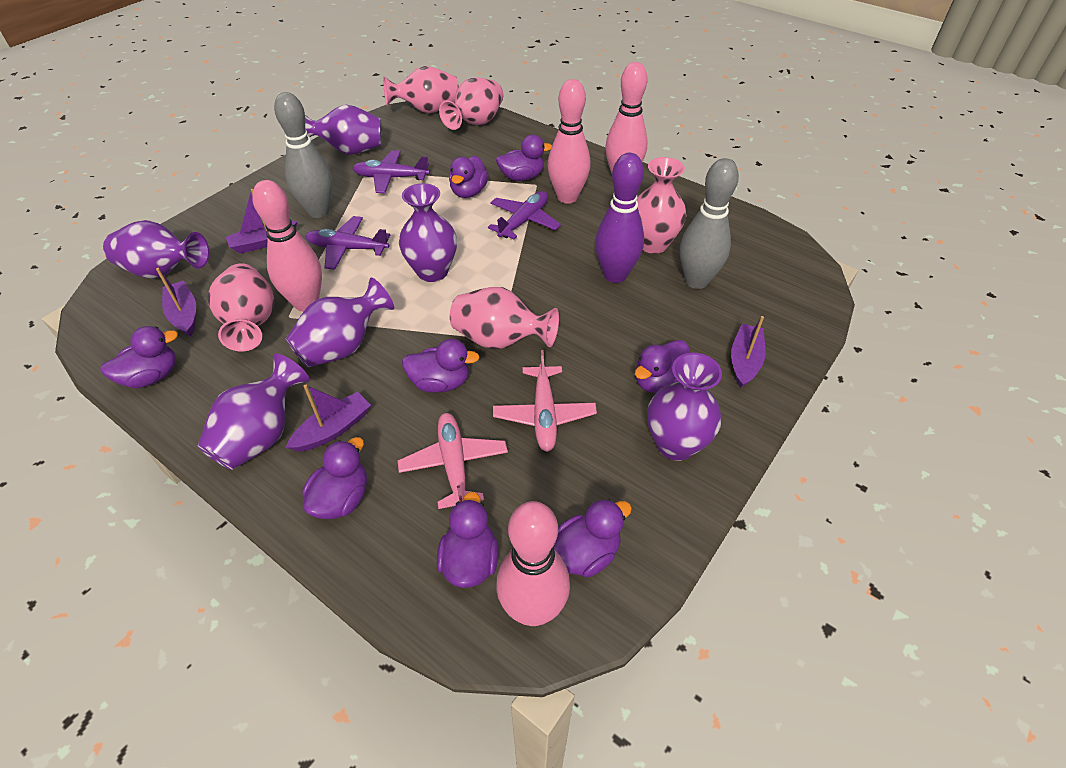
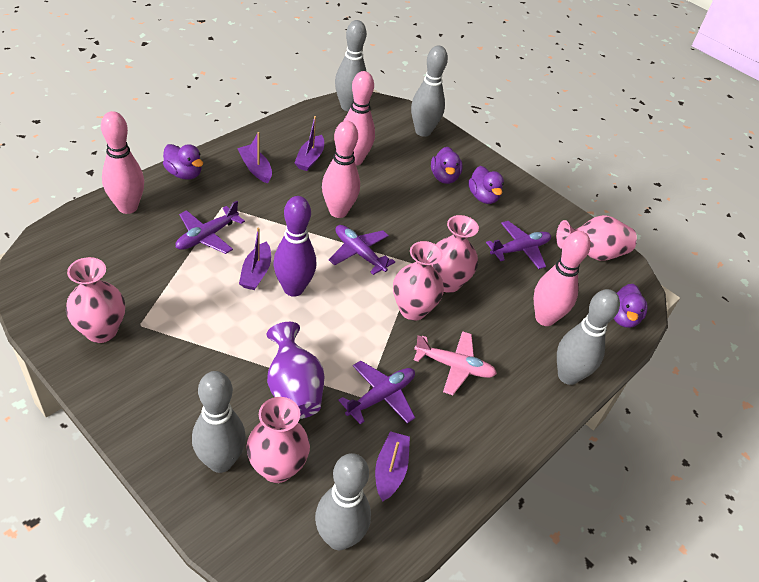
grey bowling pin: 2 -> 5
pink plane: 2 -> 1
purple duck: 8 -> 4
purple plane: 3 -> 4
purple vase: 6 -> 1

